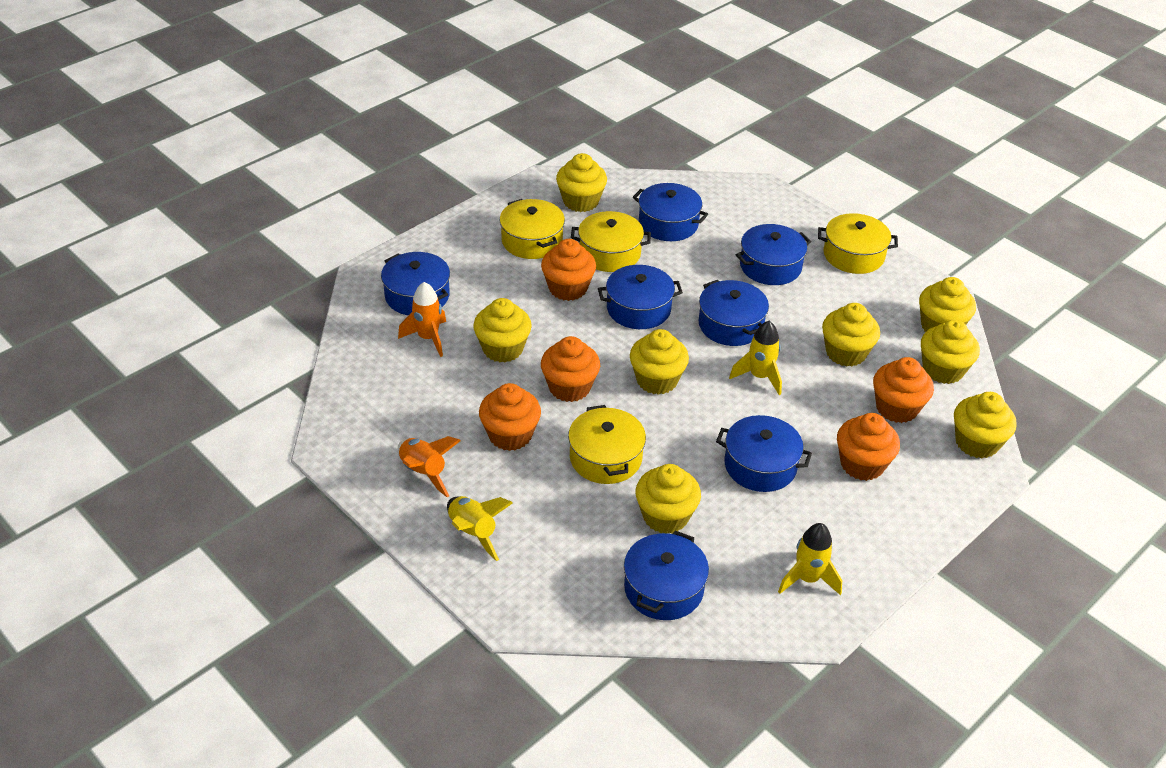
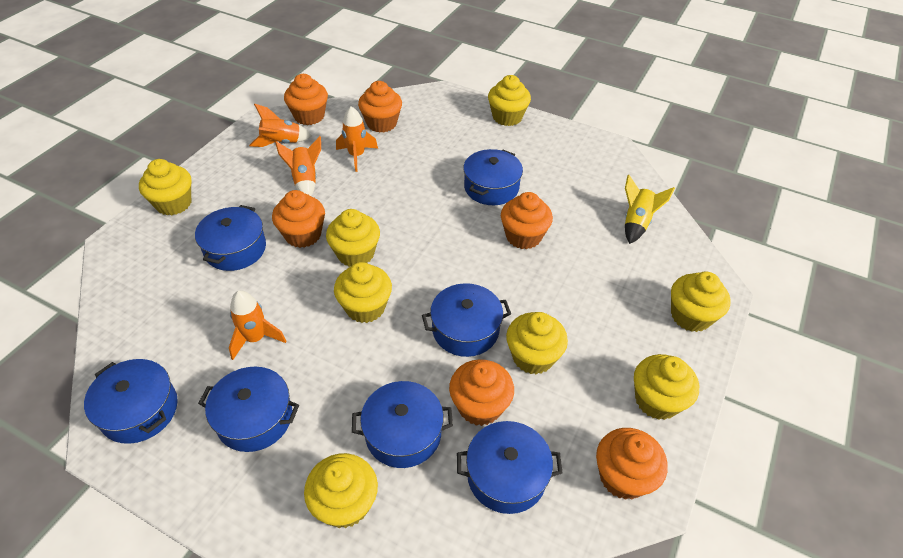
orange cupcake: 5 -> 6
orange rocket: 2 -> 4
yellow pot: 4 -> 0
yellow rocket: 3 -> 1

